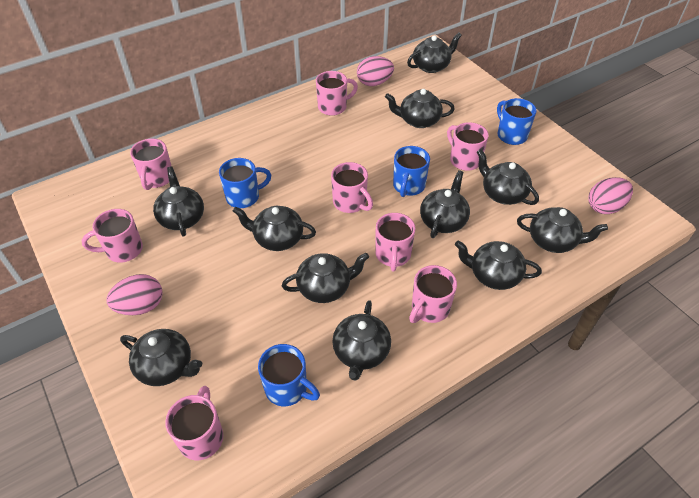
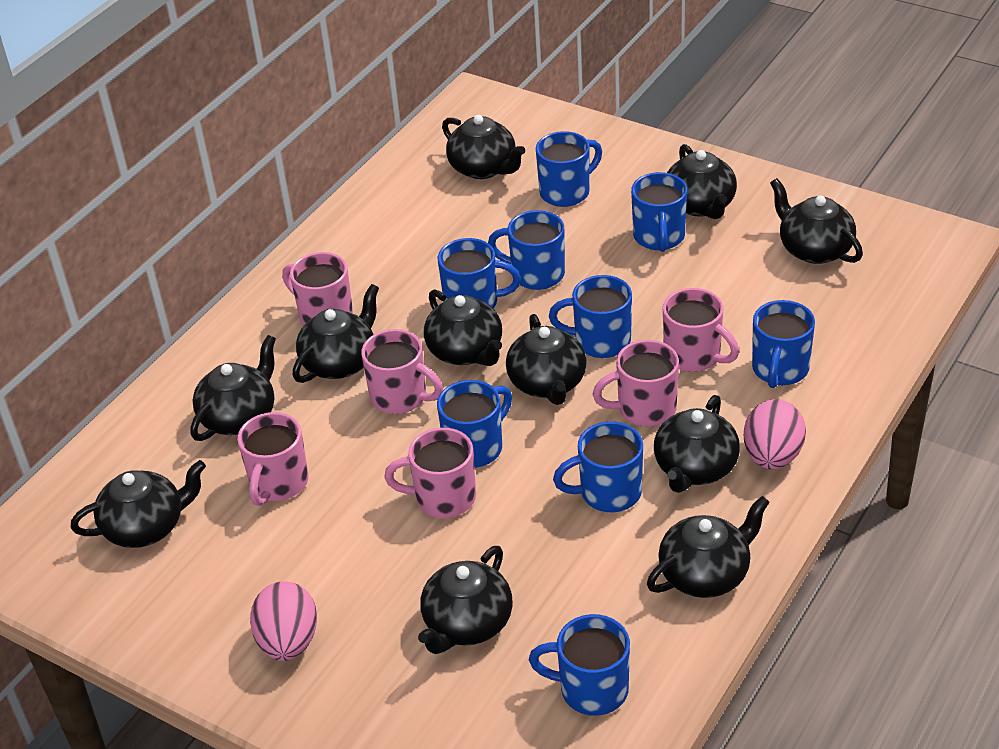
blue mug: 4 -> 9
pink egg: 3 -> 2
pink mug: 8 -> 6

